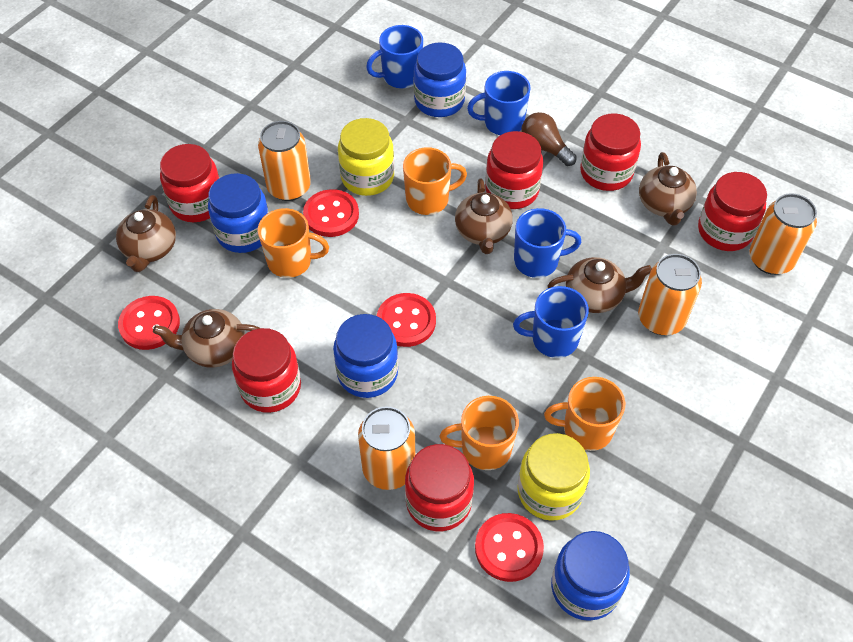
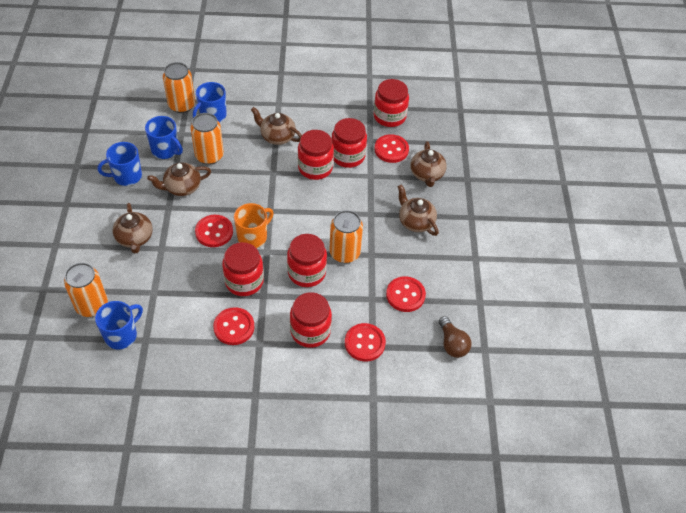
blue jar: 4 -> 0
orange mug: 4 -> 1
red button: 4 -> 5
yellow jar: 2 -> 0

